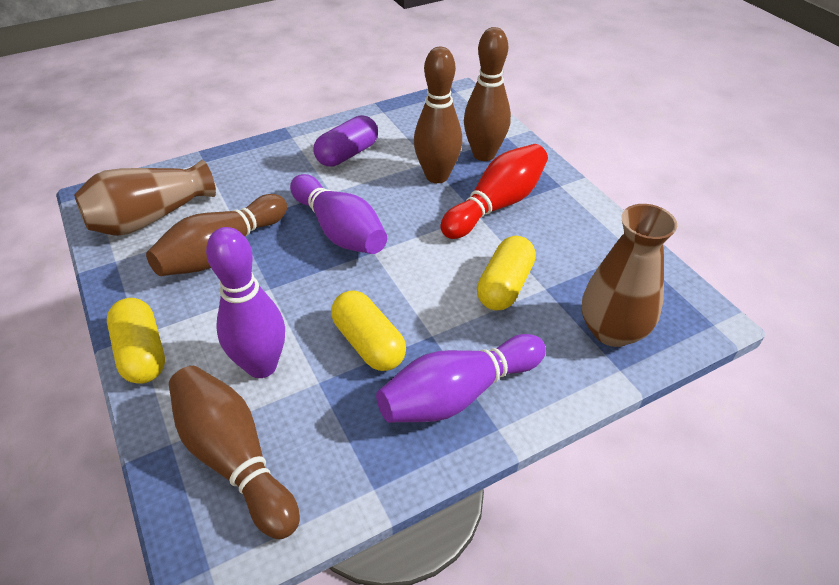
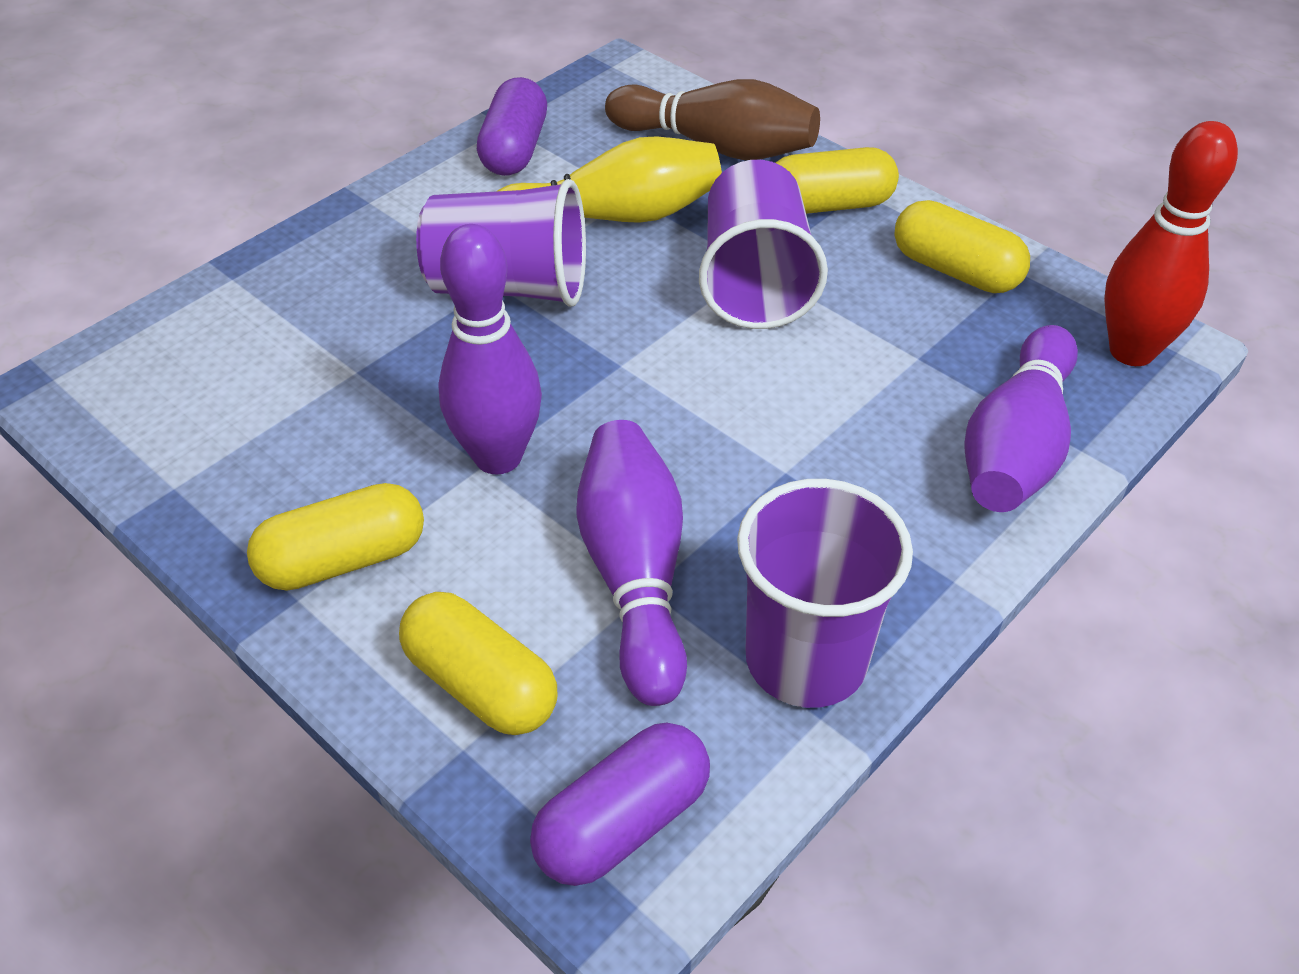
brown bowling pin: 4 -> 1
brown vase: 2 -> 0
purple capsule: 1 -> 2
purple cup: 0 -> 3
yellow bowling pin: 0 -> 1
yellow capsule: 3 -> 4

